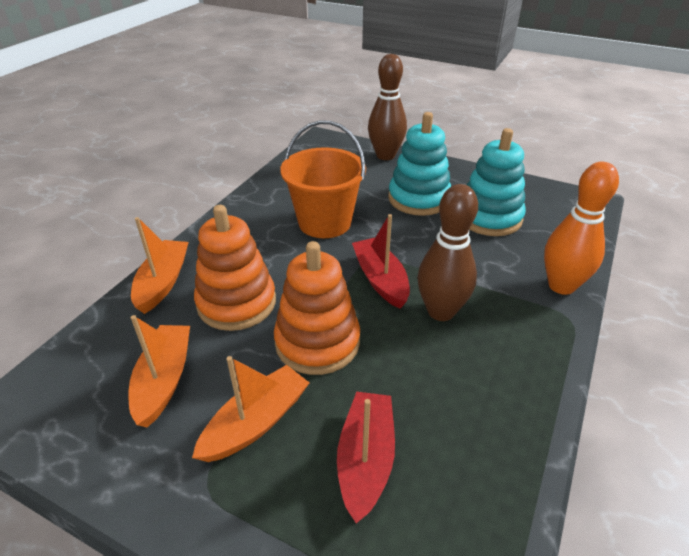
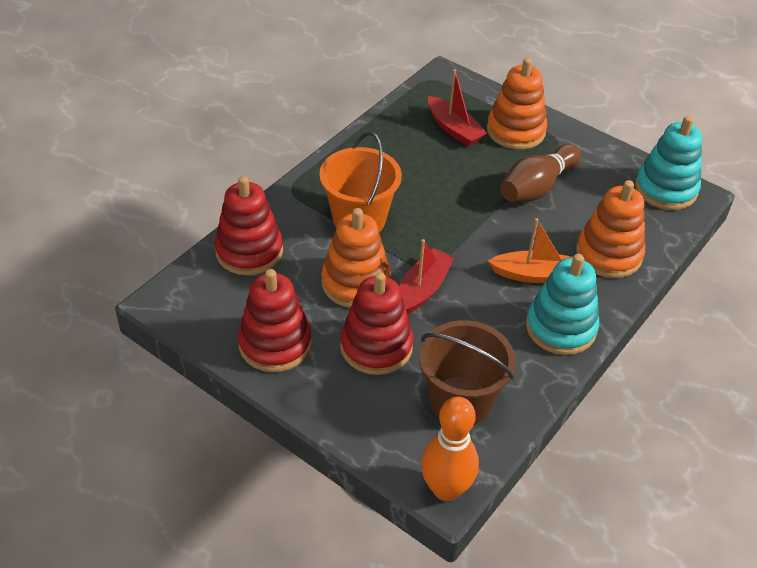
brown bowling pin: 2 -> 1
brown bucket: 0 -> 1
orange boat: 3 -> 1
orange stacking toy: 2 -> 3
red stacking toy: 0 -> 3

